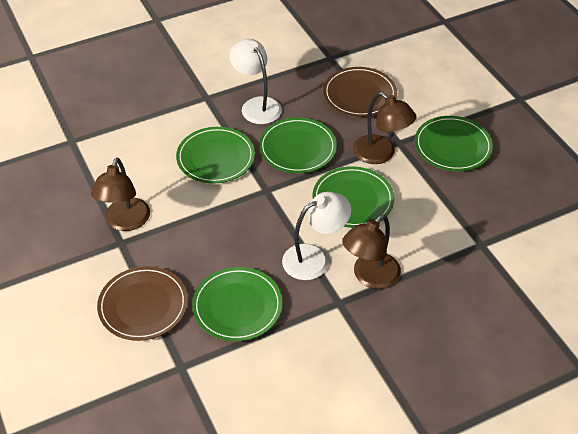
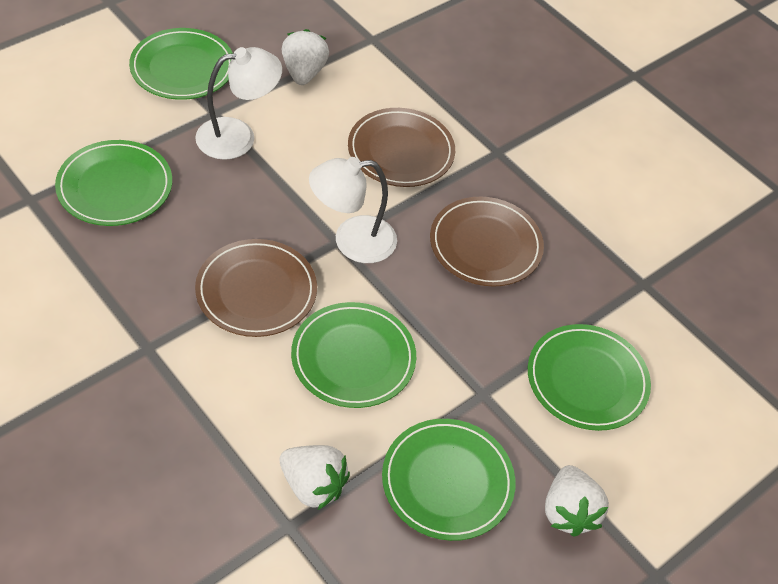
brown lamp: 3 -> 0
brown plate: 2 -> 3
white strawberry: 0 -> 3

